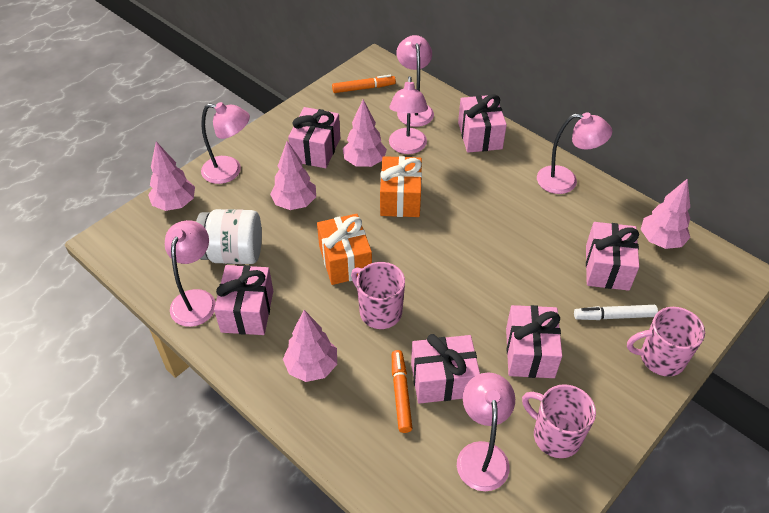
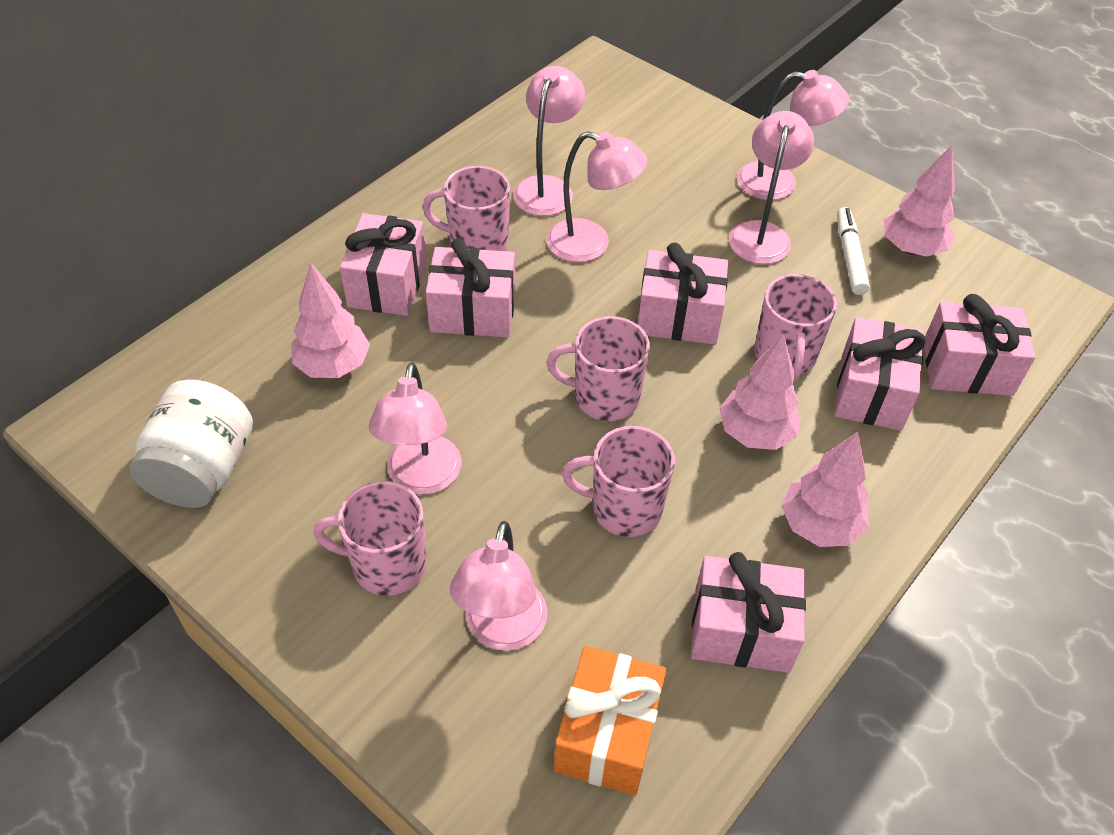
orange gift: 2 -> 1
orange marker: 2 -> 0
pink mug: 3 -> 5
pink tree: 5 -> 4

